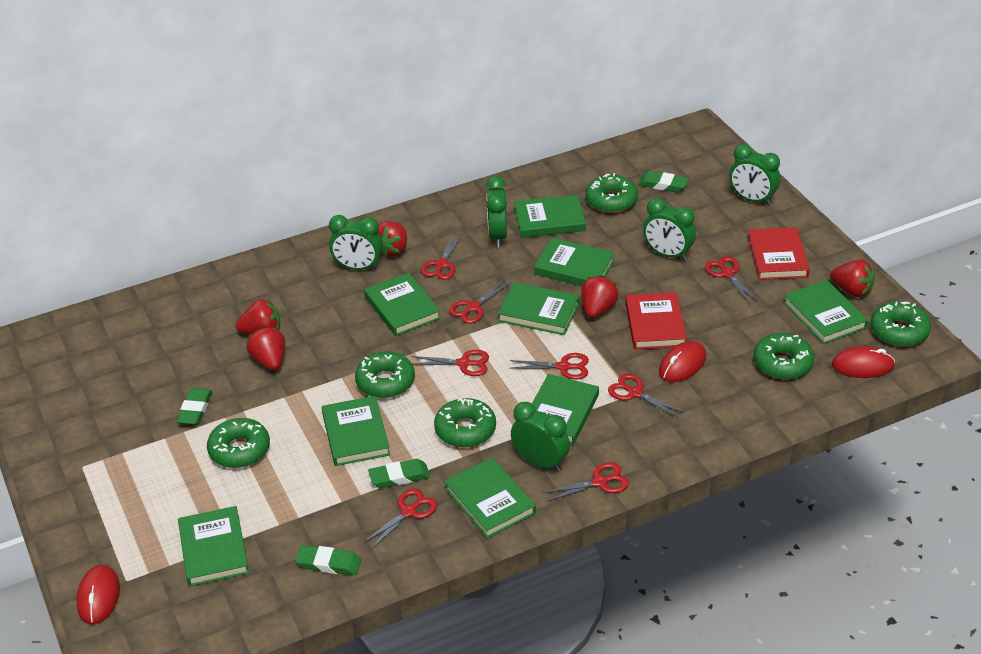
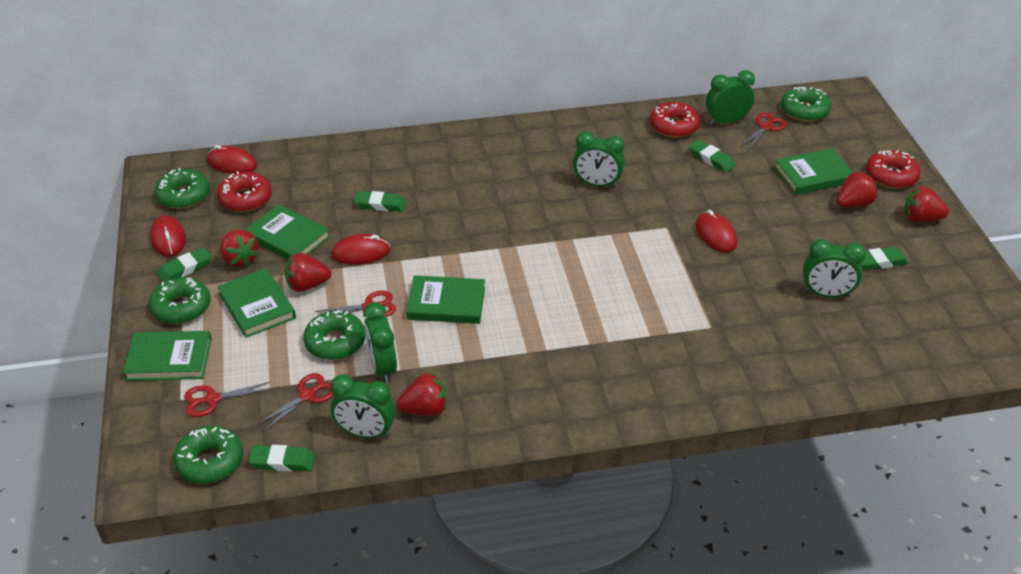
green book: 9 -> 5
green donut: 6 -> 5
green eraser: 4 -> 5
red book: 2 -> 0
red donut: 0 -> 3
red mouse: 3 -> 4
red scissors: 8 -> 4

